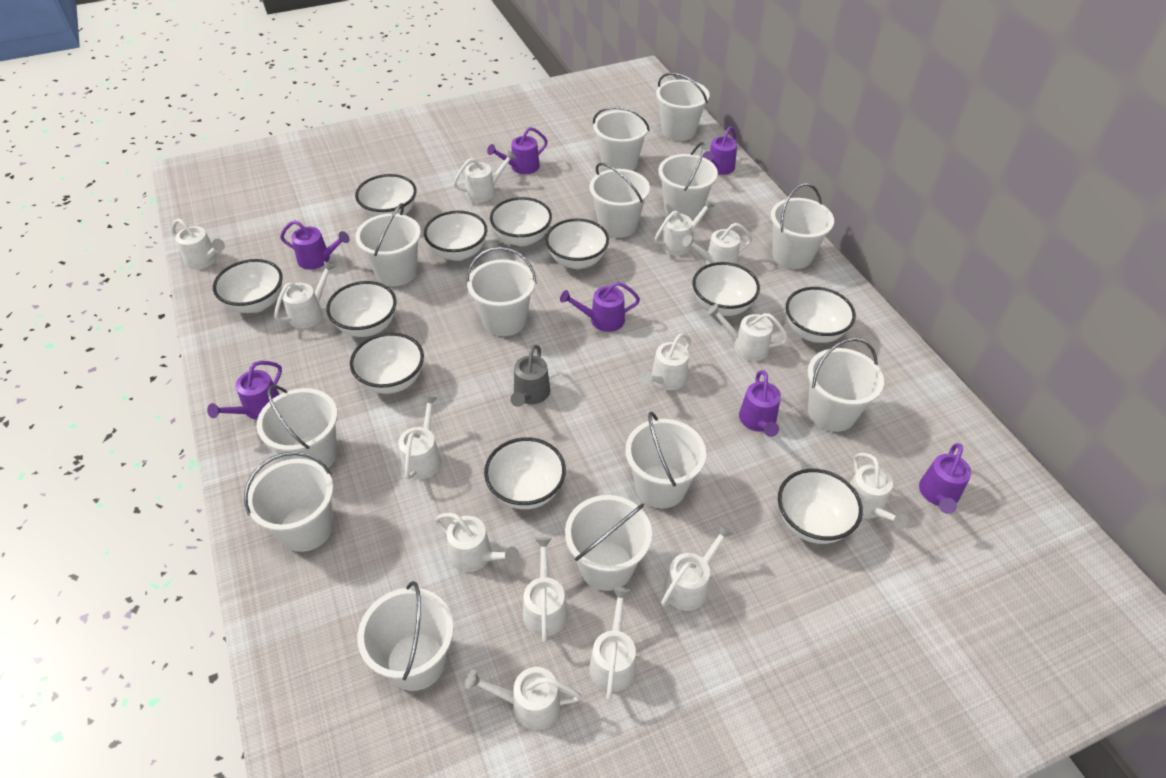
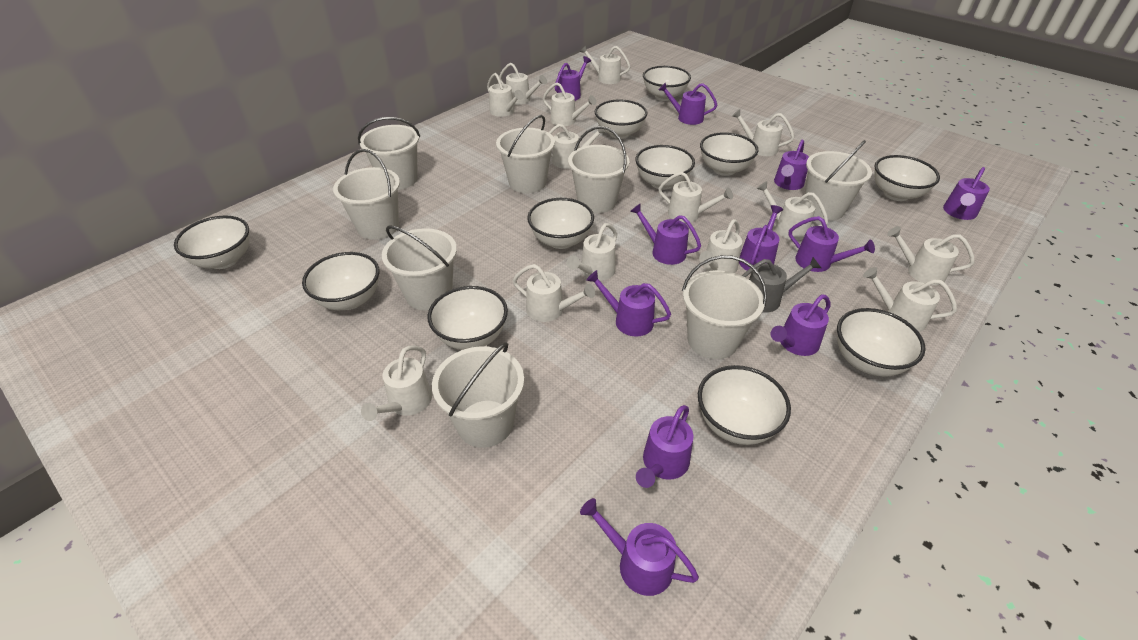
purple watering can: 7 -> 11
white bucket: 13 -> 8

